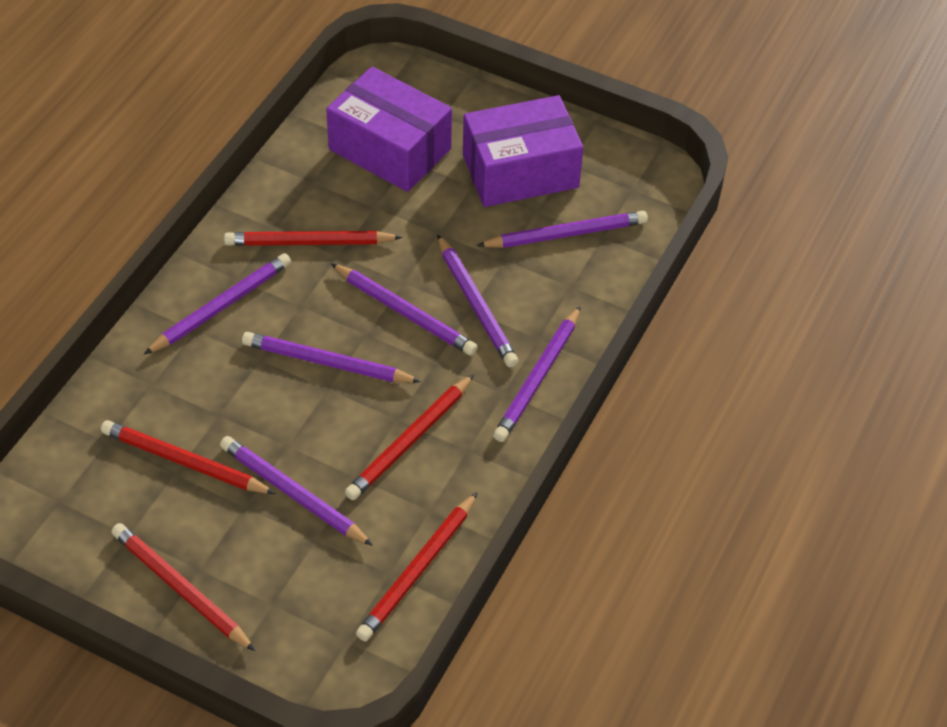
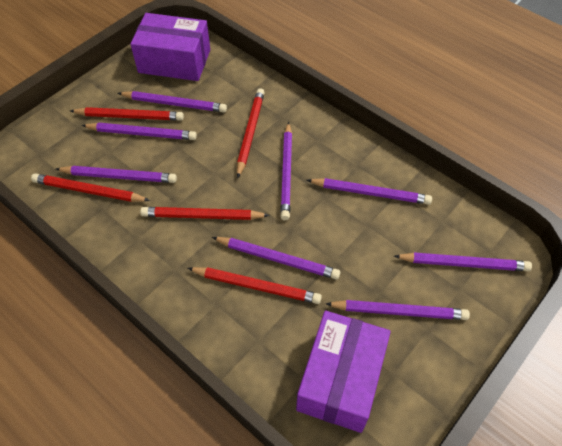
purple pencil: 7 -> 8

